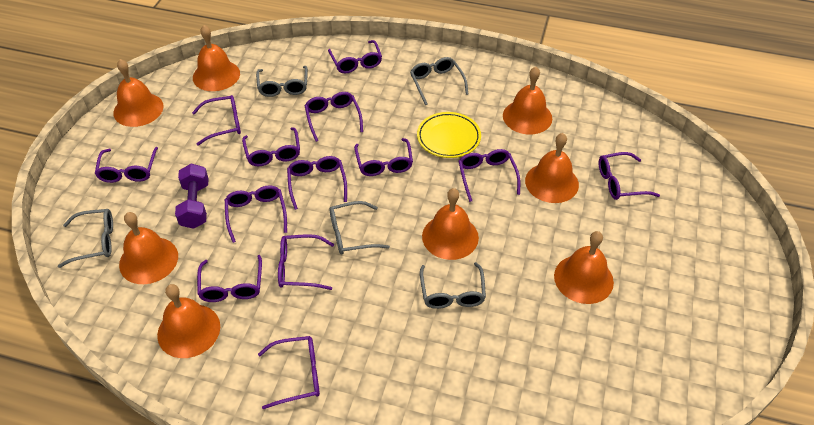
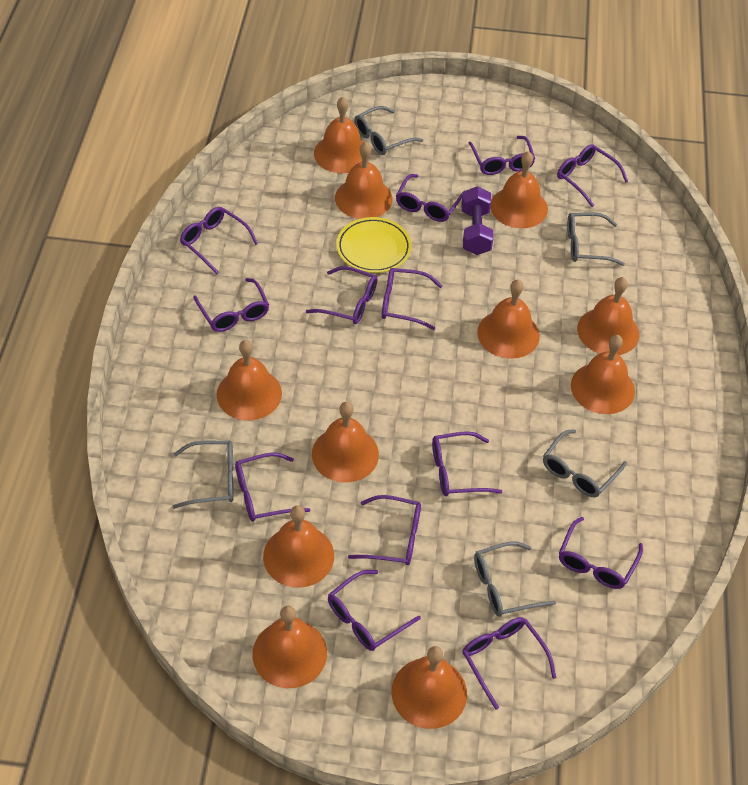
orange bell: 8 -> 11

